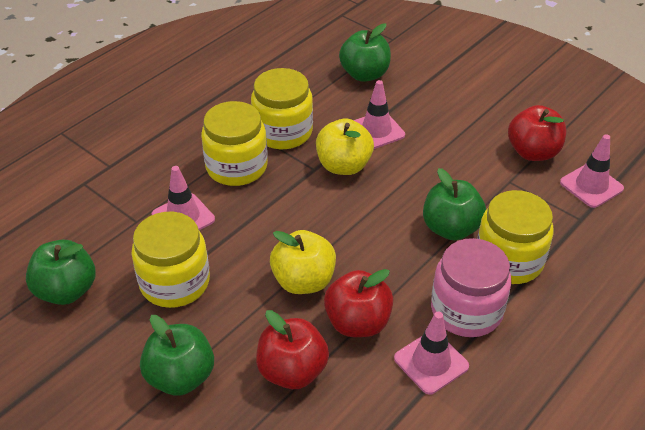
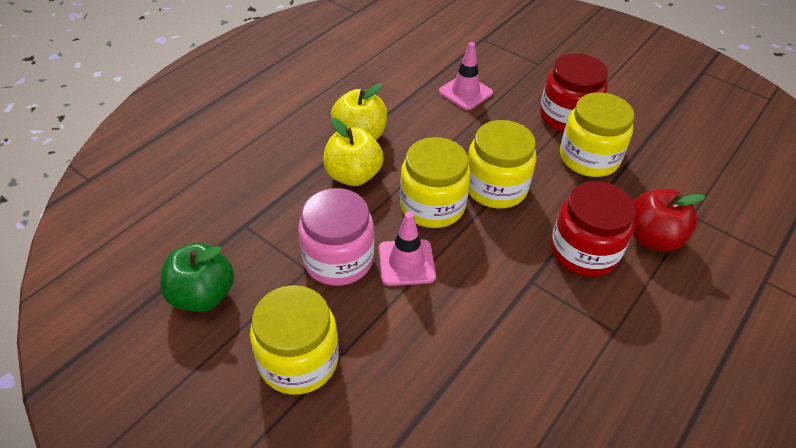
green apple: 4 -> 1
pink traffic cone: 4 -> 2
red apple: 3 -> 1
red jar: 0 -> 2

